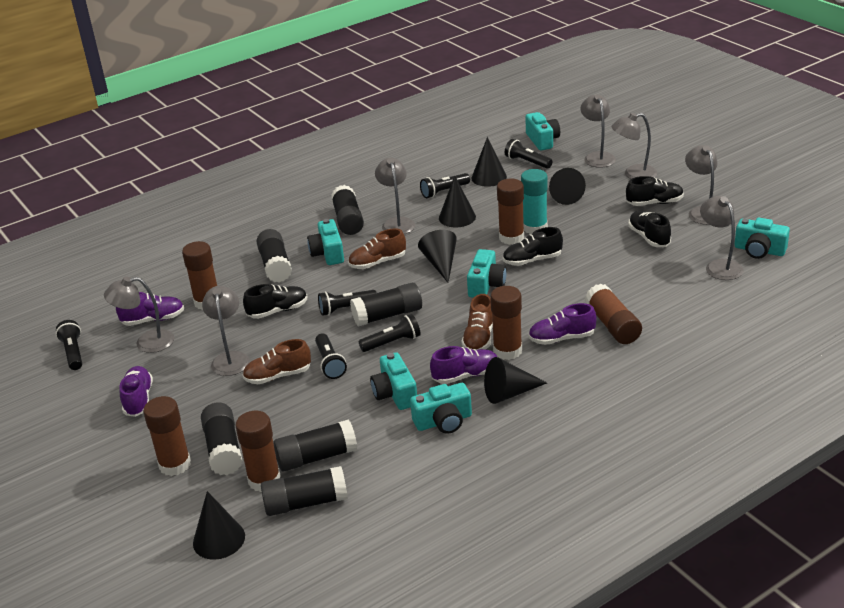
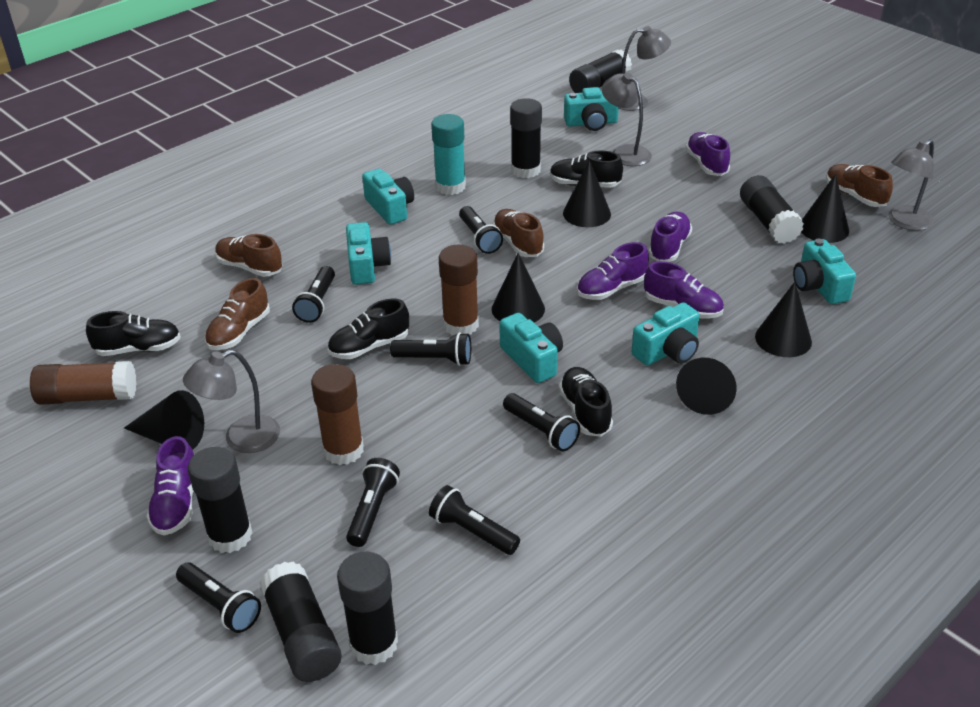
black flashlight: 6 -> 7
brown glue stick: 6 -> 3
brown shoe: 3 -> 4
grey lamp: 7 -> 4
purple shoe: 4 -> 5

